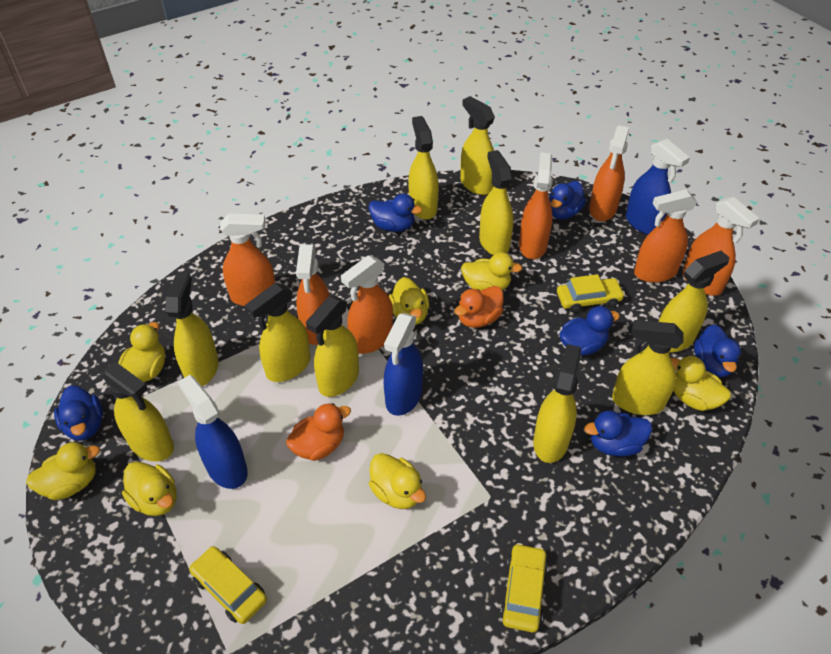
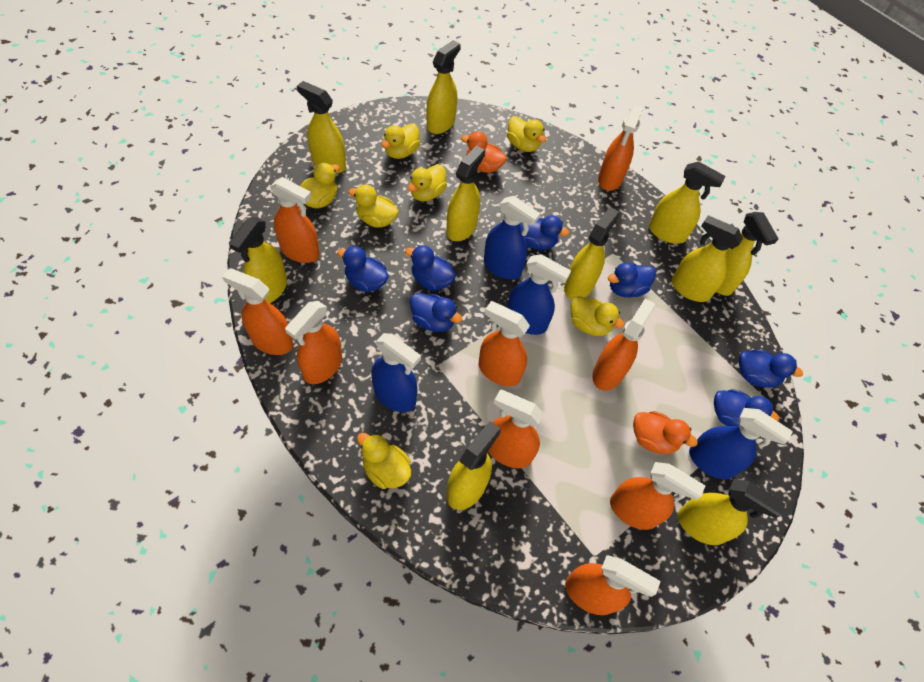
blue duck: 6 -> 7
blue spray bottle: 3 -> 4
orange spray bottle: 7 -> 9
yellow car: 3 -> 0

